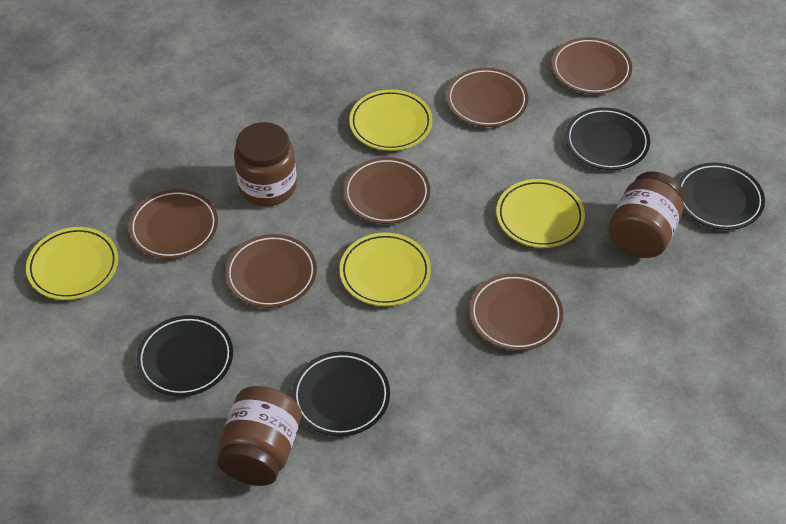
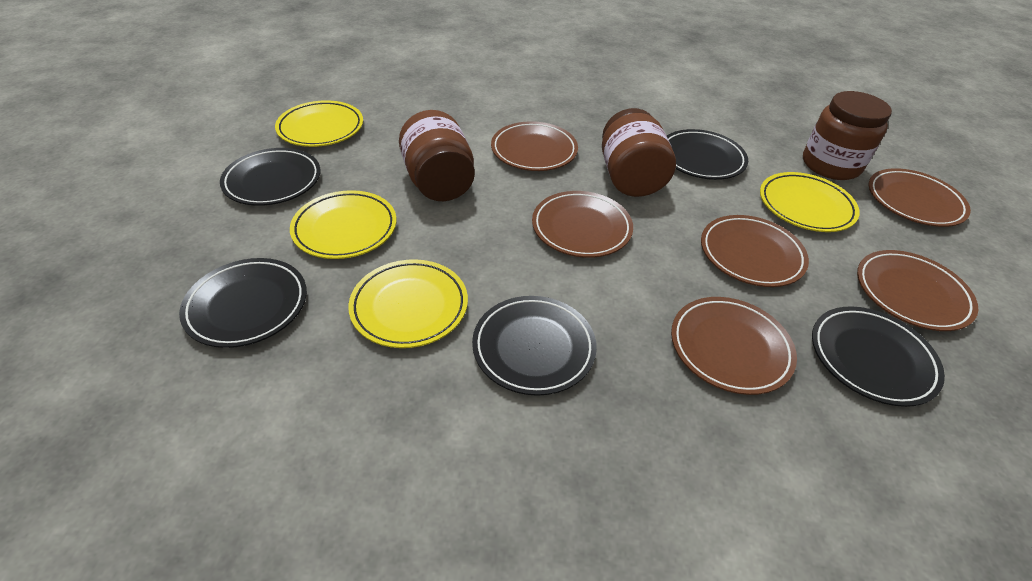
black plate: 4 -> 5

